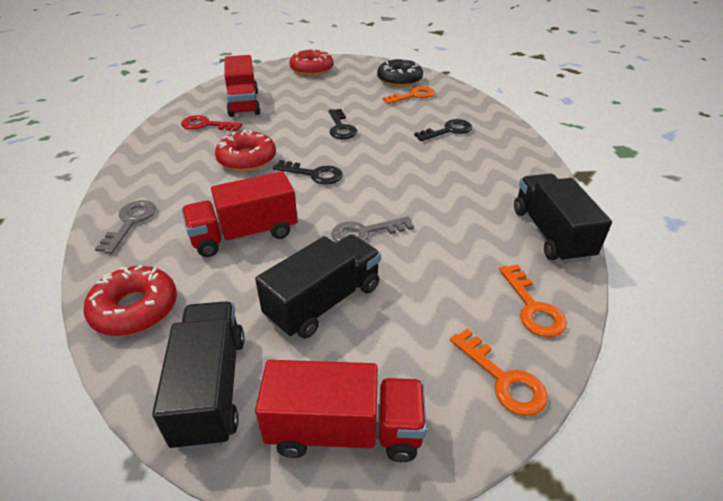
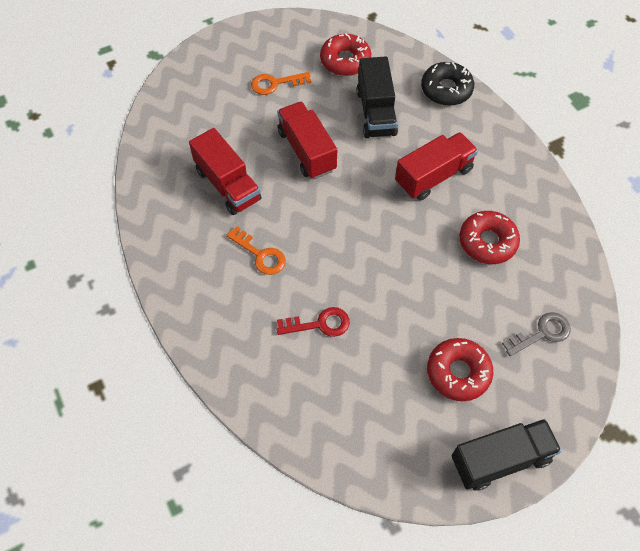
black key: 3 -> 0
black truck: 3 -> 2
grey key: 2 -> 1
orange key: 3 -> 2

